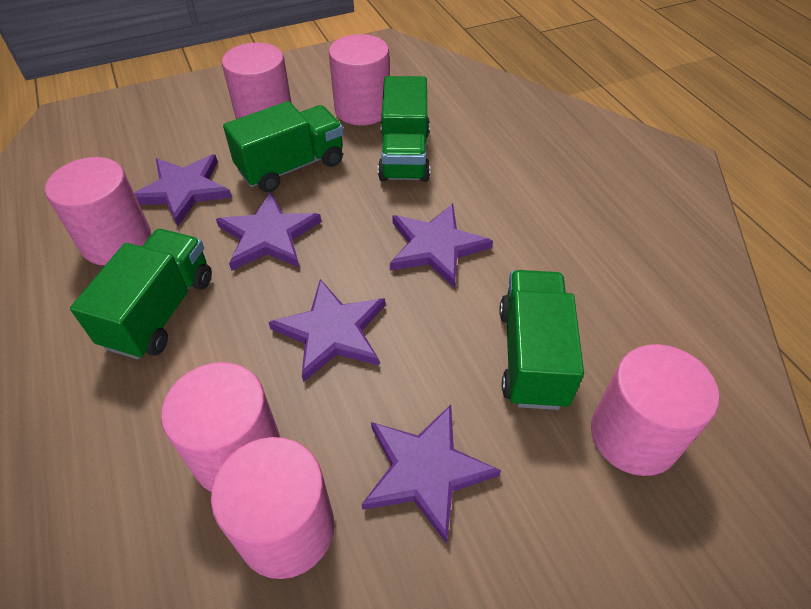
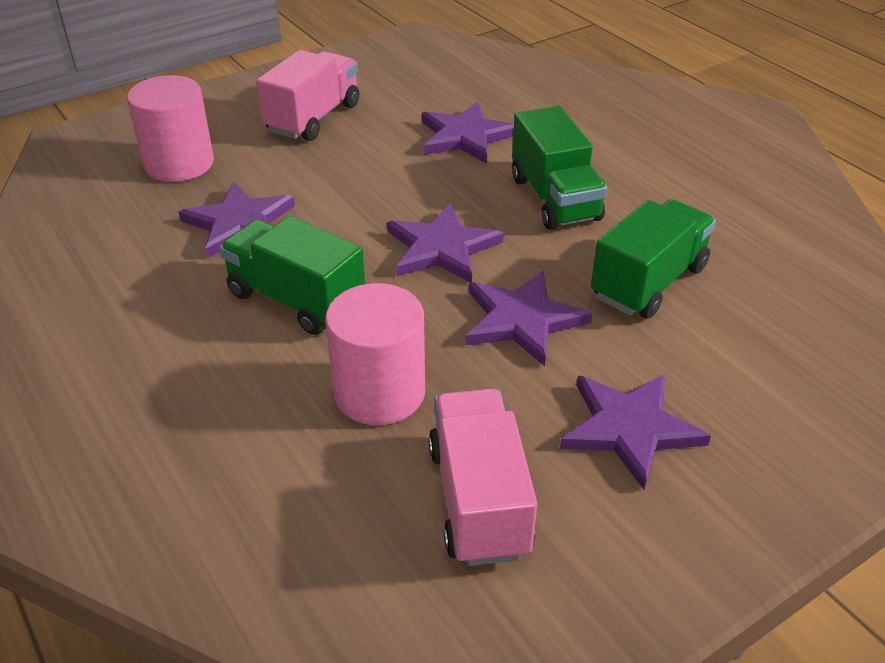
green truck: 4 -> 3
pink cylinder: 6 -> 2
pink truck: 0 -> 2

